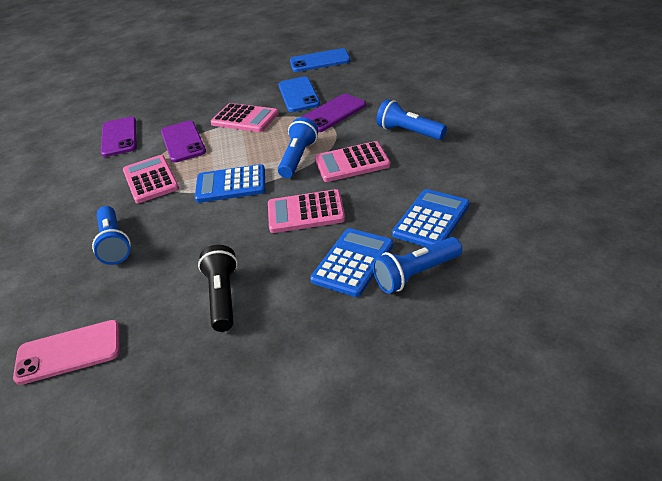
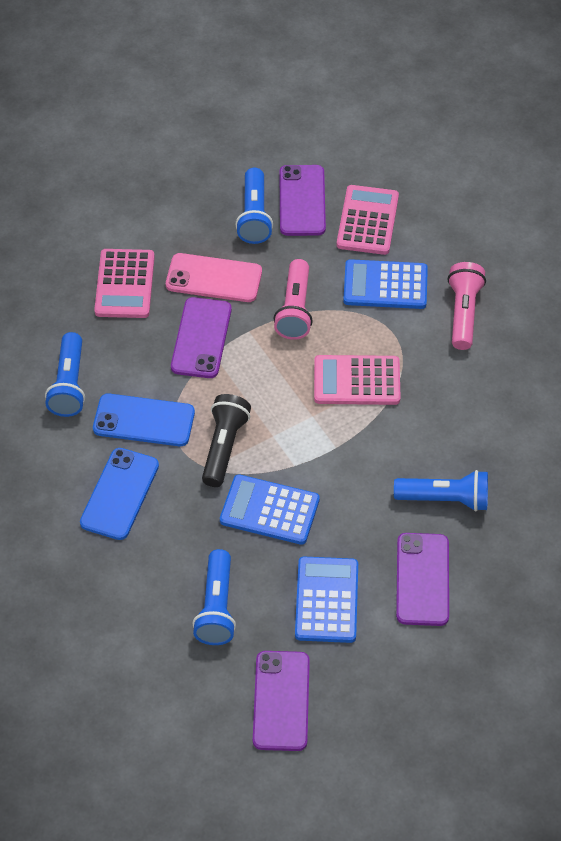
pink calculator: 4 -> 3
pink flashlight: 0 -> 2
purple phone: 3 -> 4

